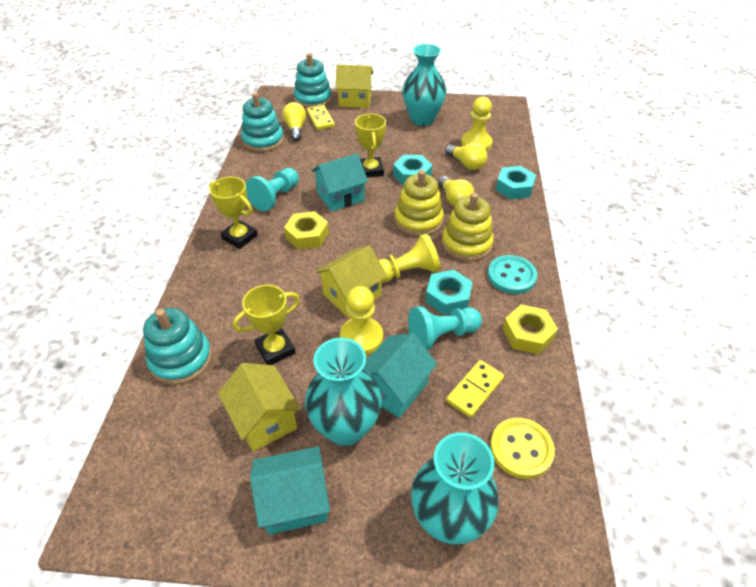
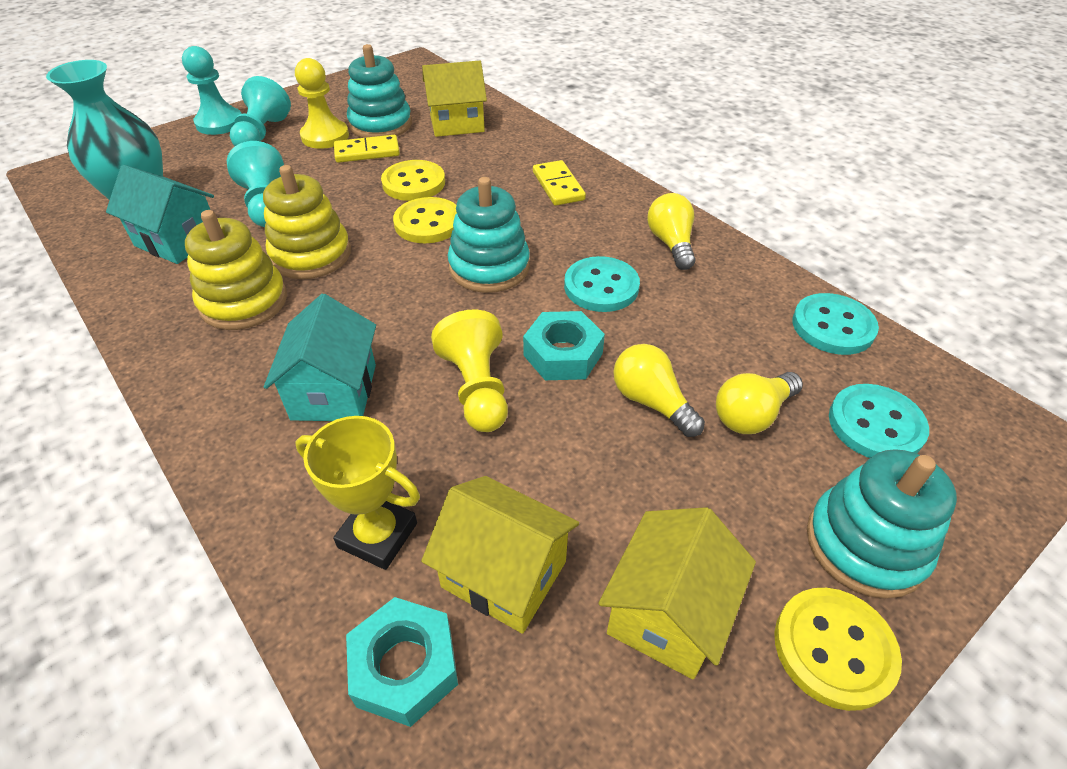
turquoise button: 1 -> 3
turquoise house: 3 -> 2
turquoise nut: 3 -> 2
turquoise pawn: 2 -> 3
turquoise vase: 3 -> 1
yellow button: 1 -> 3
yellow nut: 2 -> 0
yellow pawn: 3 -> 2
yellow trophy: 3 -> 1

